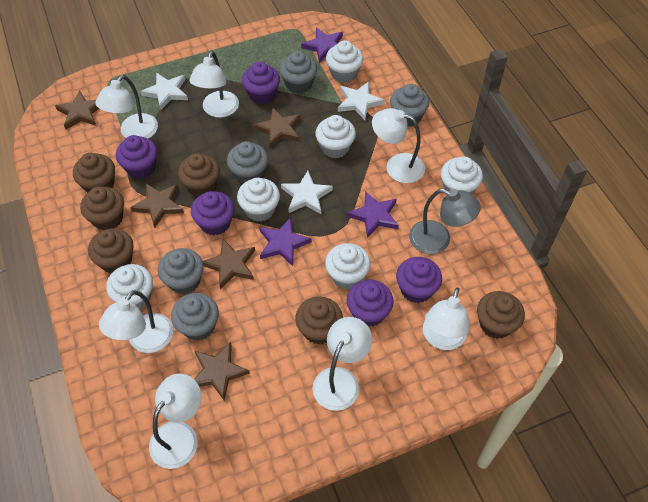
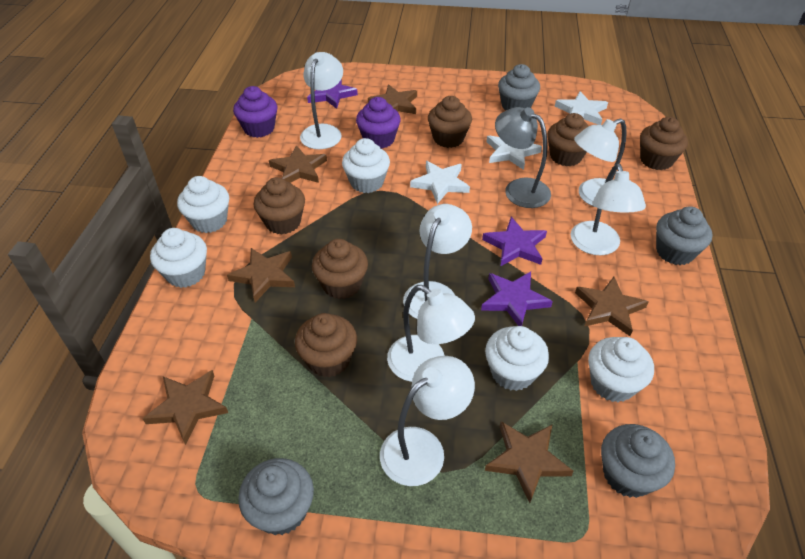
brown star: 5 -> 6
grey cupcake: 5 -> 4
purple cupcake: 5 -> 2
white cupcake: 6 -> 5
white lamp: 7 -> 6

